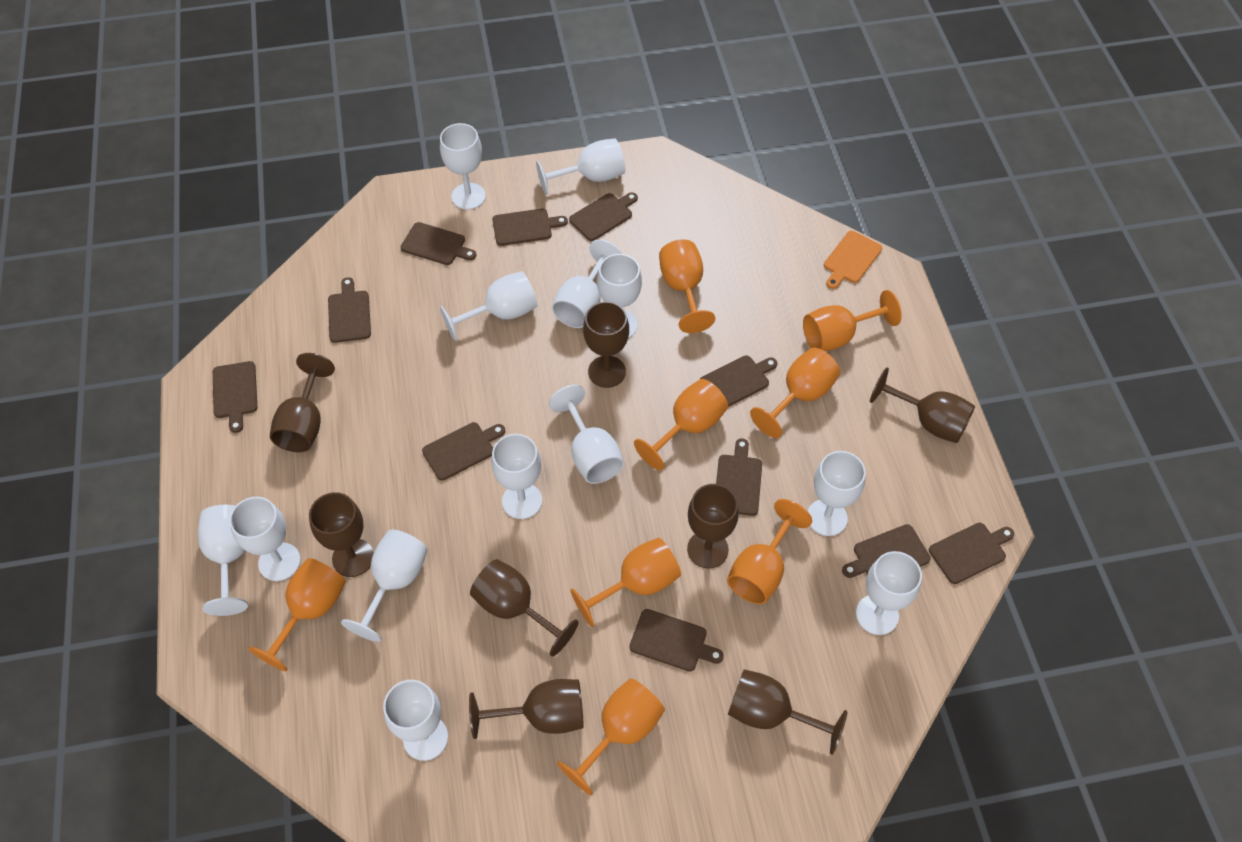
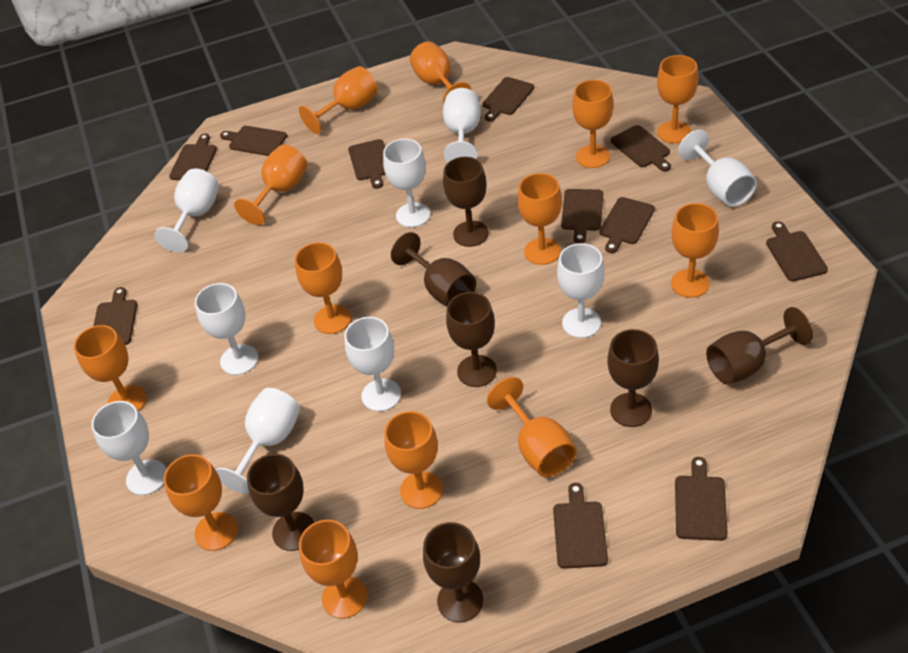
brown goblet: 8 -> 7
orange cutting board: 1 -> 0
orange goblet: 8 -> 13
white goblet: 13 -> 9

